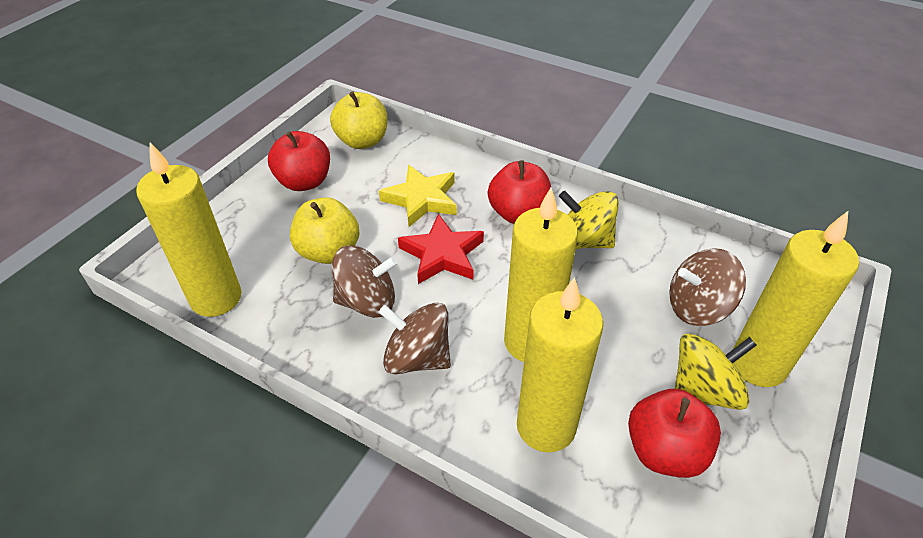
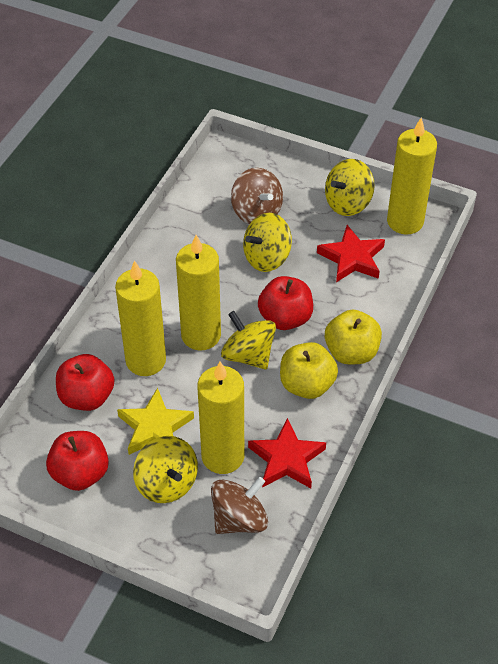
brown spinning top: 3 -> 2
red star: 1 -> 2
yellow spinning top: 2 -> 4

